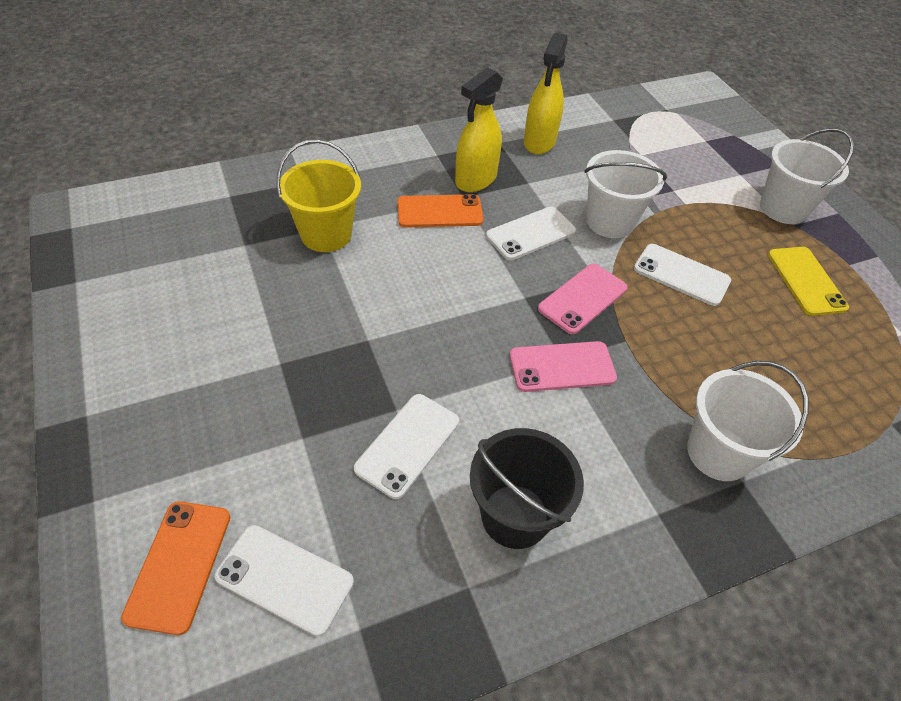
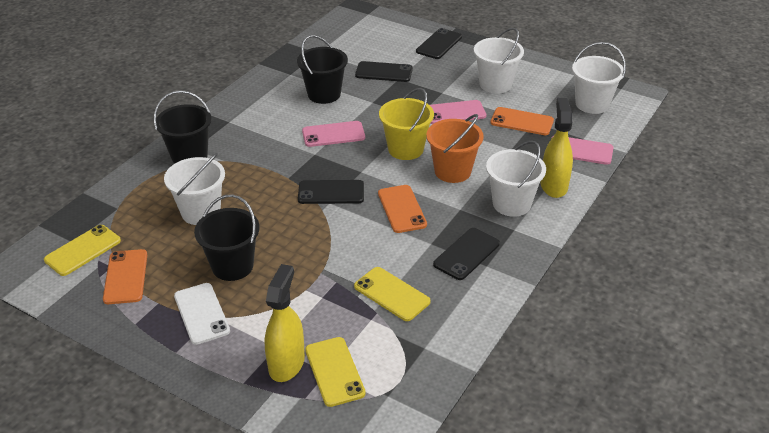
black bucket: 1 -> 3
black phone: 0 -> 4
orange bucket: 0 -> 1
orange phone: 2 -> 3
pink phone: 2 -> 3
white bucket: 3 -> 4
white phone: 4 -> 1
yellow phone: 1 -> 3

